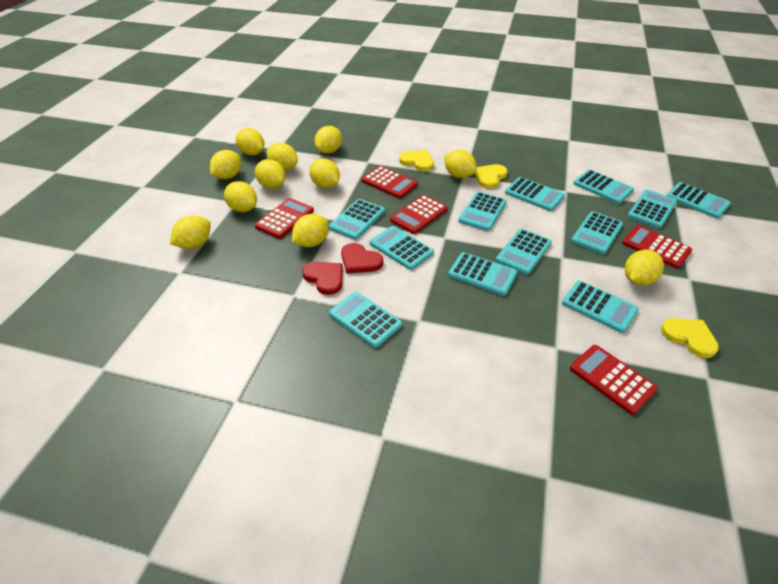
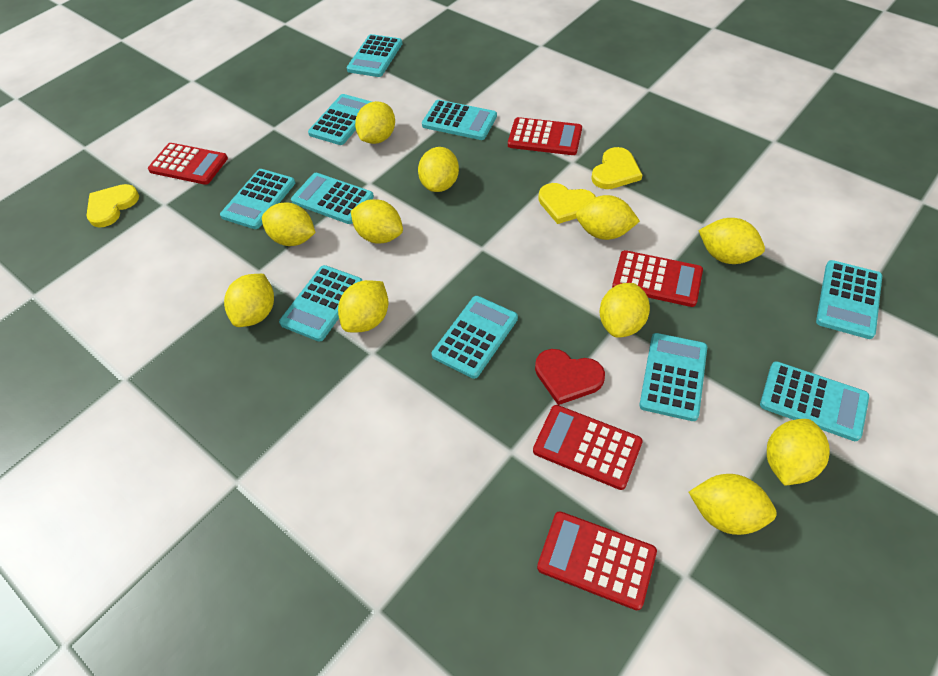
red heart: 2 -> 1
turquoise calculator: 12 -> 10

